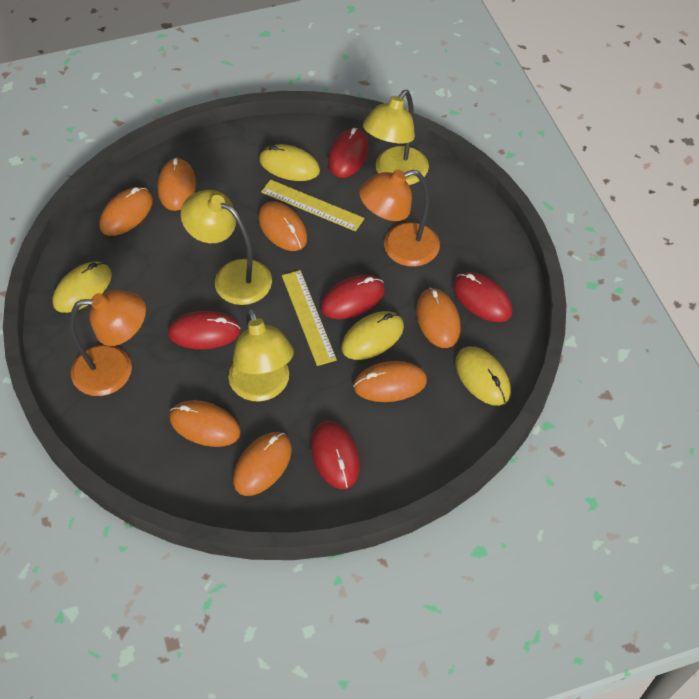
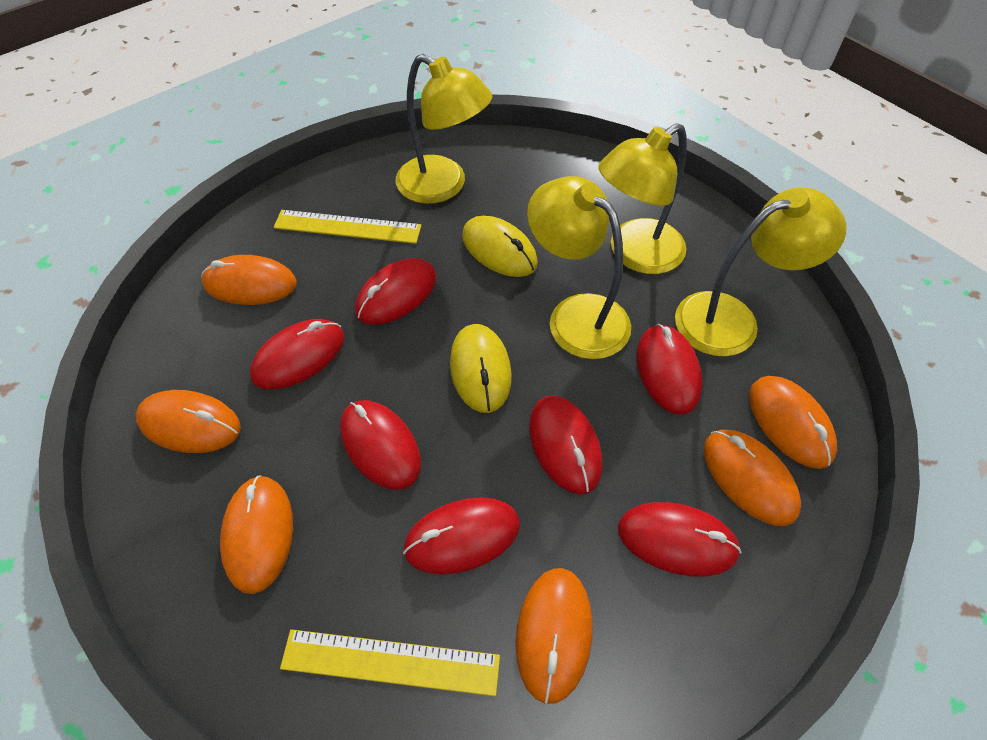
orange lamp: 2 -> 0
orange mouse: 7 -> 6
red mouse: 5 -> 7
yellow lamp: 3 -> 4
yellow mouse: 4 -> 2

